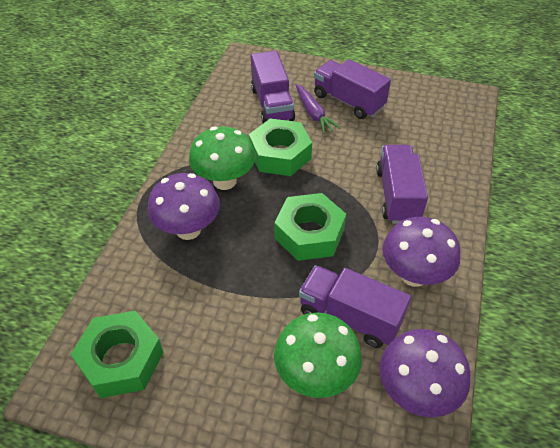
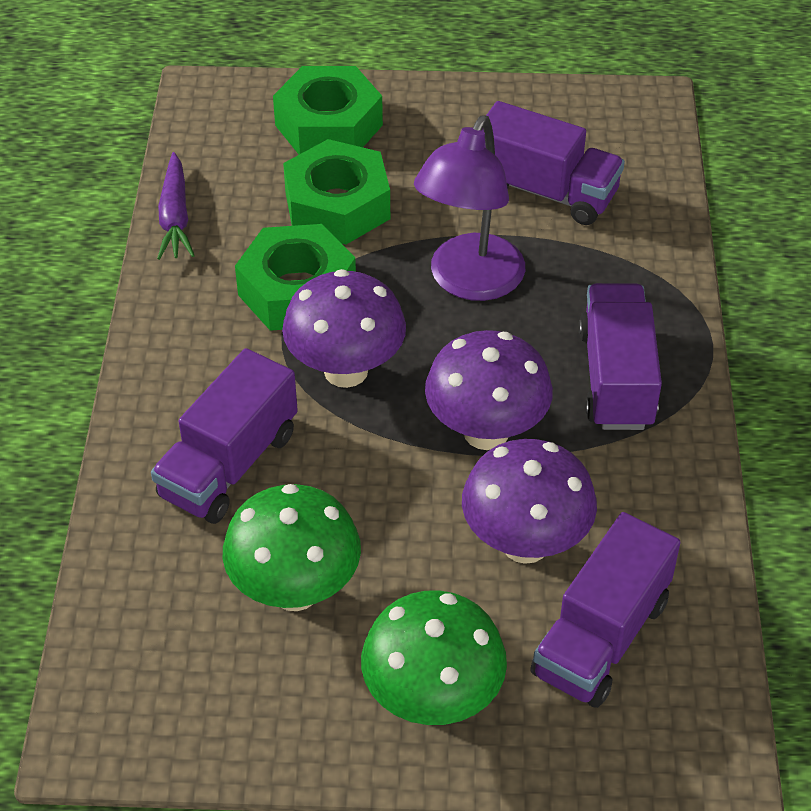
purple lamp: 0 -> 1

